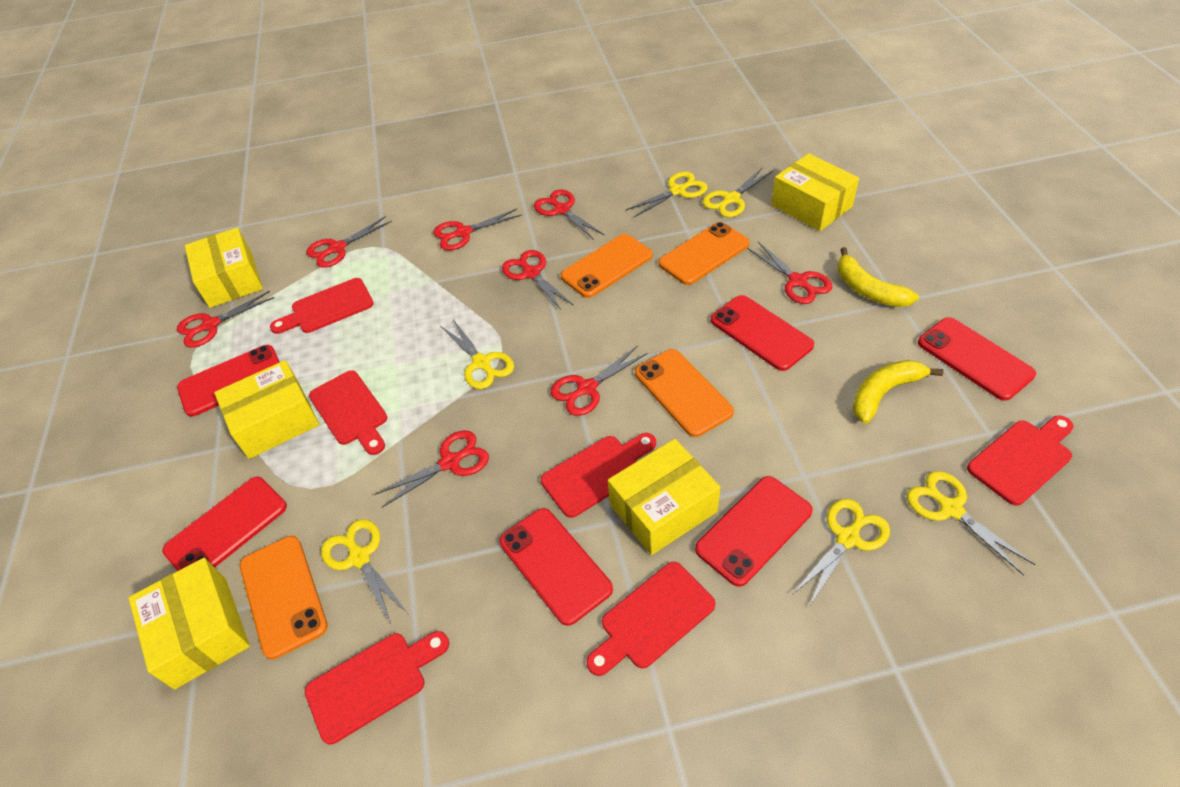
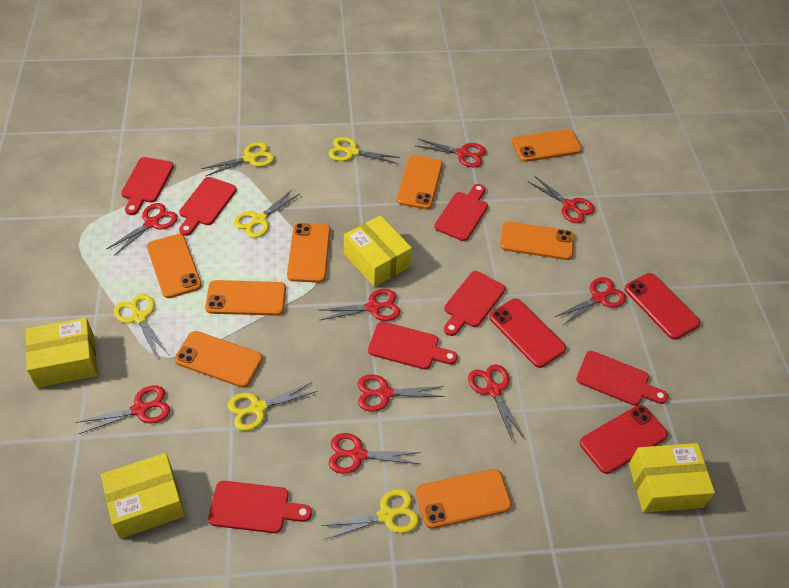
orange phone: 4 -> 8
red cutting board: 6 -> 7
red phone: 6 -> 3
red scissors: 8 -> 9
yellow banana: 2 -> 0
yellow box: 5 -> 4

